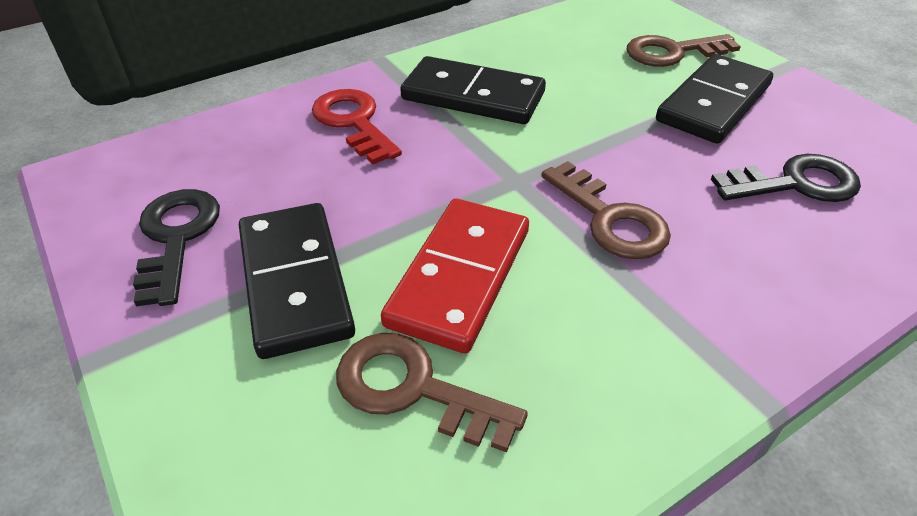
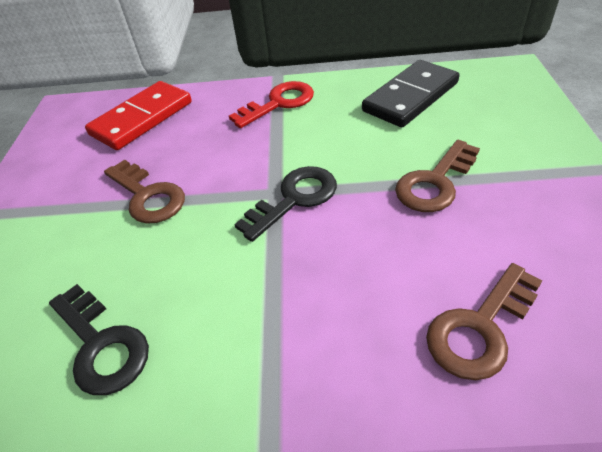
black domino: 3 -> 1

